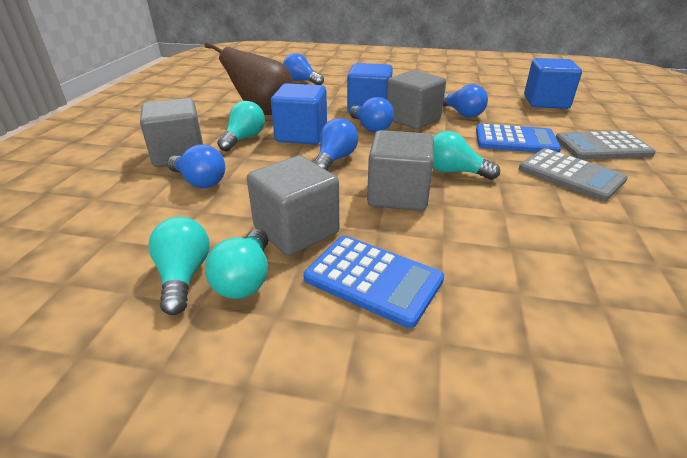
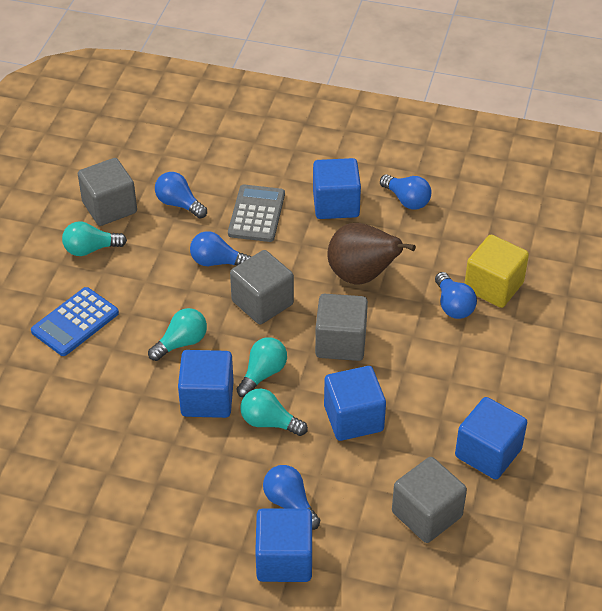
blue calculator: 2 -> 1
blue cube: 3 -> 5
grey calculator: 2 -> 1
yellow cube: 0 -> 1

